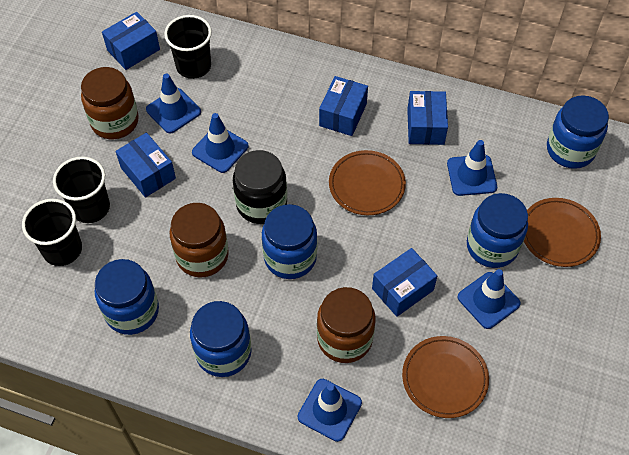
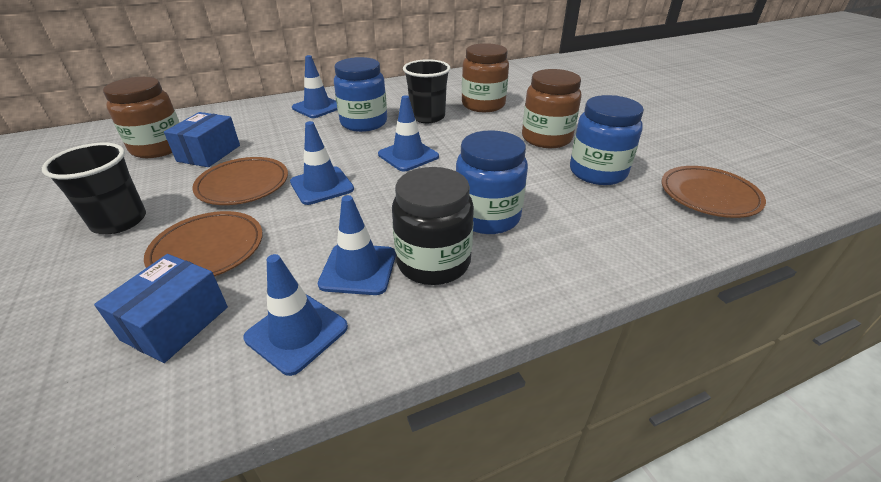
black cup: 3 -> 2
blue box: 5 -> 2
blue jar: 5 -> 3

